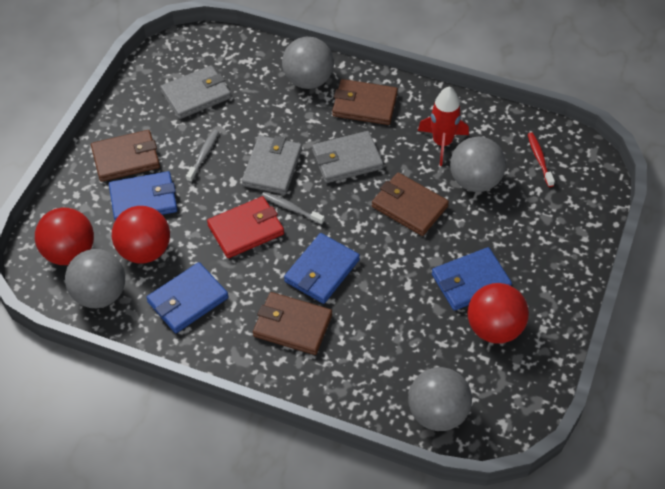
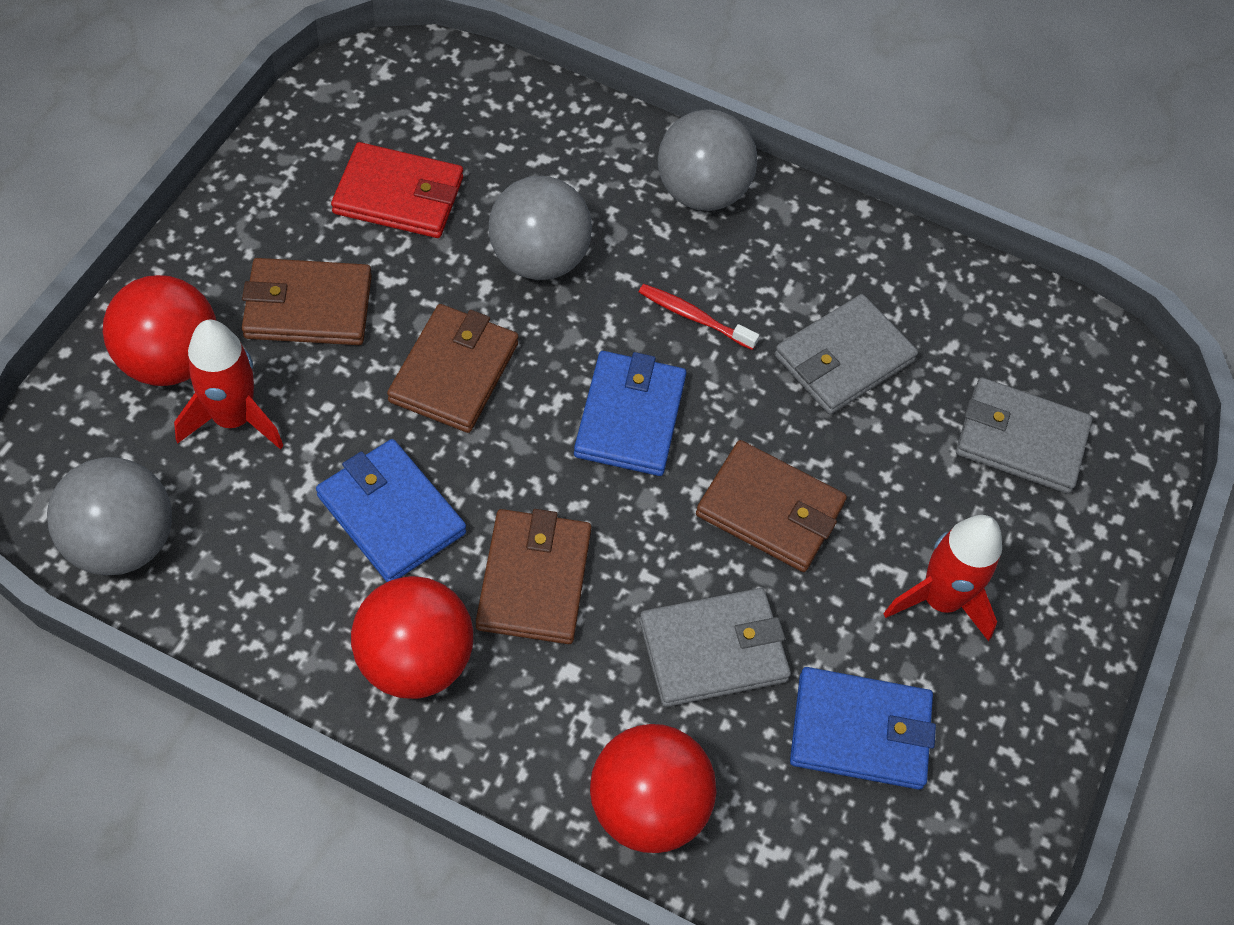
blue wallet: 4 -> 3
grey ball: 4 -> 3
grey toothbrush: 2 -> 0
red rocket: 1 -> 2

